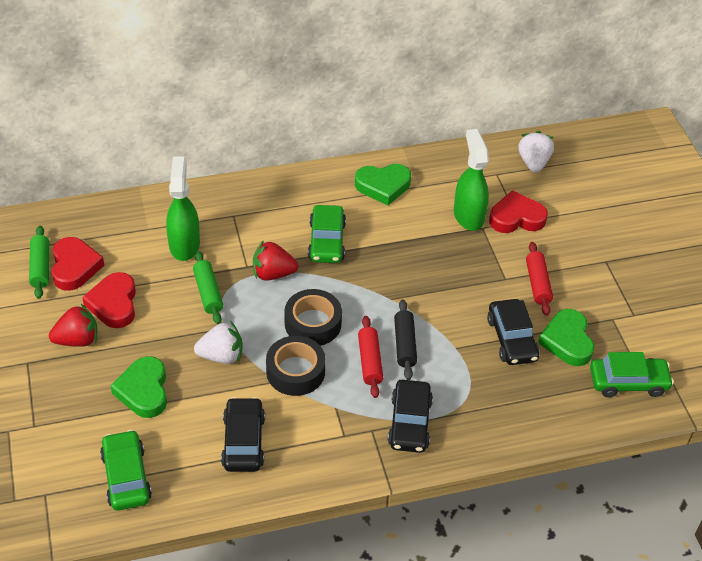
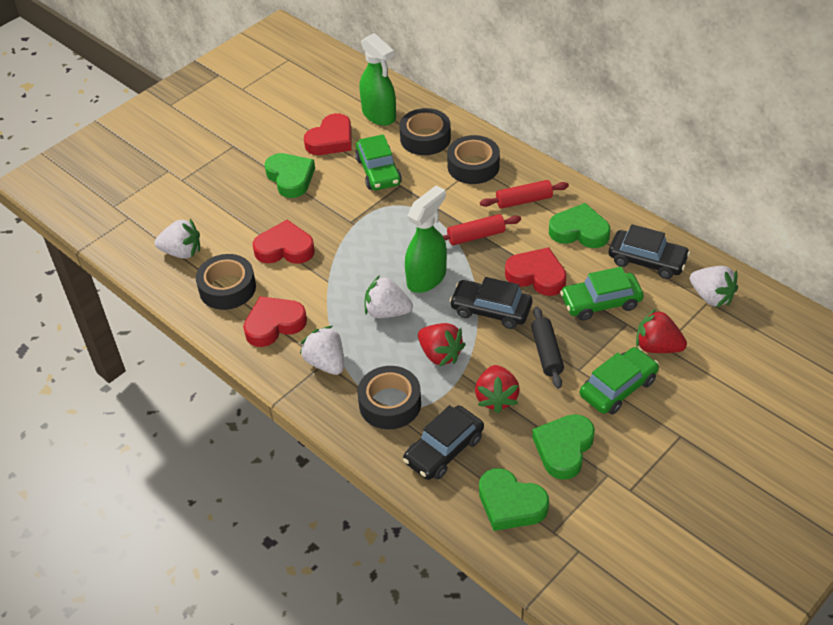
black tape: 2 -> 4
green heart: 3 -> 4
green rolling pin: 2 -> 0
red heart: 3 -> 4
red strawberry: 2 -> 3
white strawberry: 2 -> 4

